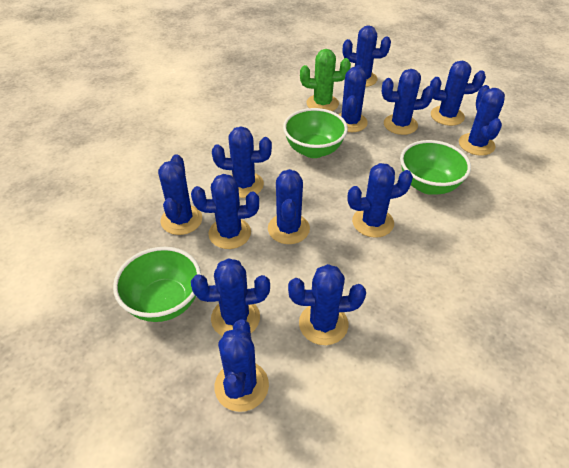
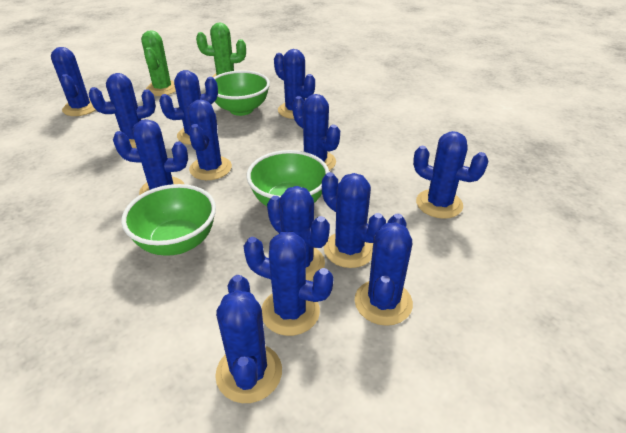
green cactus: 1 -> 2

